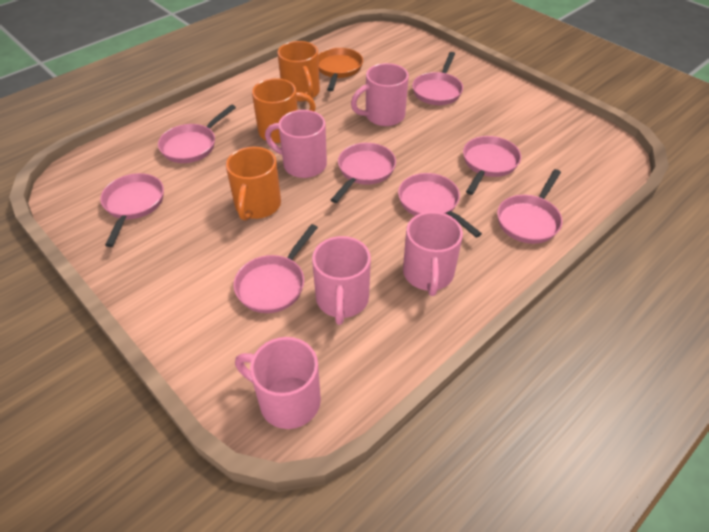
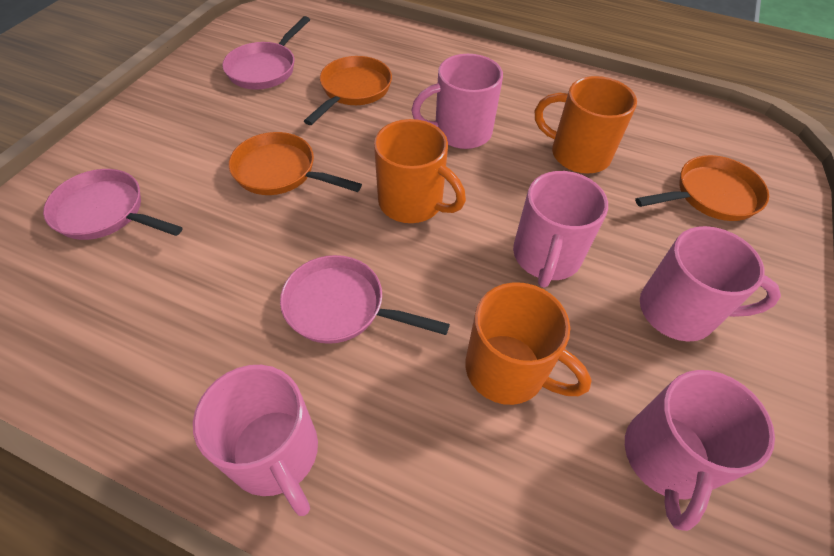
orange pan: 1 -> 3
pink pan: 8 -> 3

